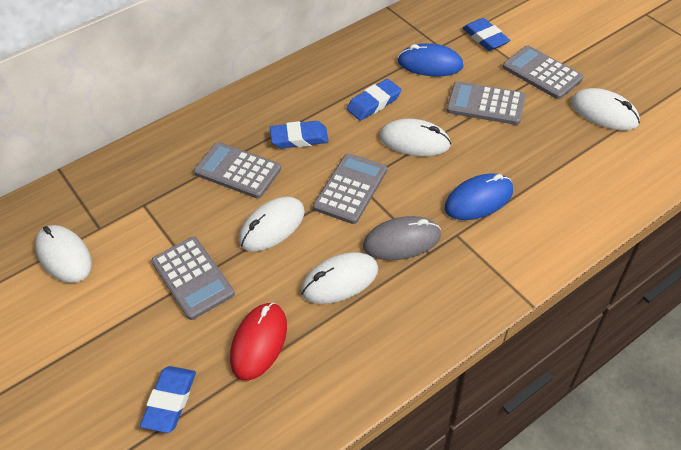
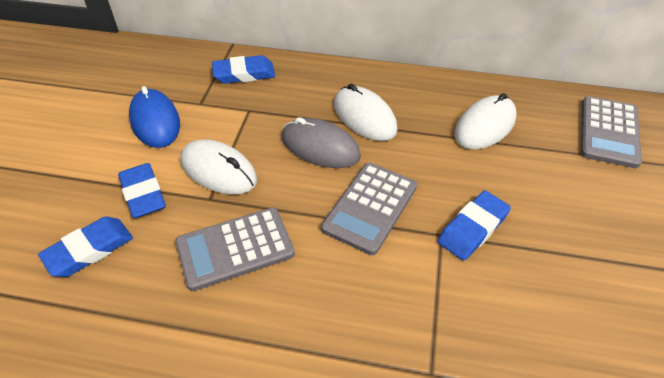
blue mouse: 2 -> 1
grey calculator: 5 -> 3
red mouse: 1 -> 0
white mouse: 5 -> 3

